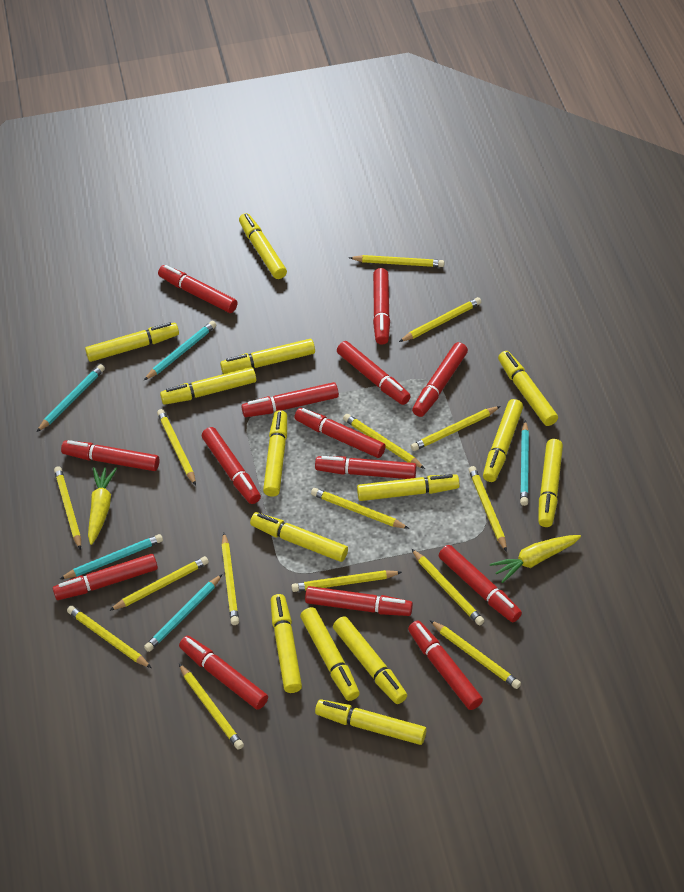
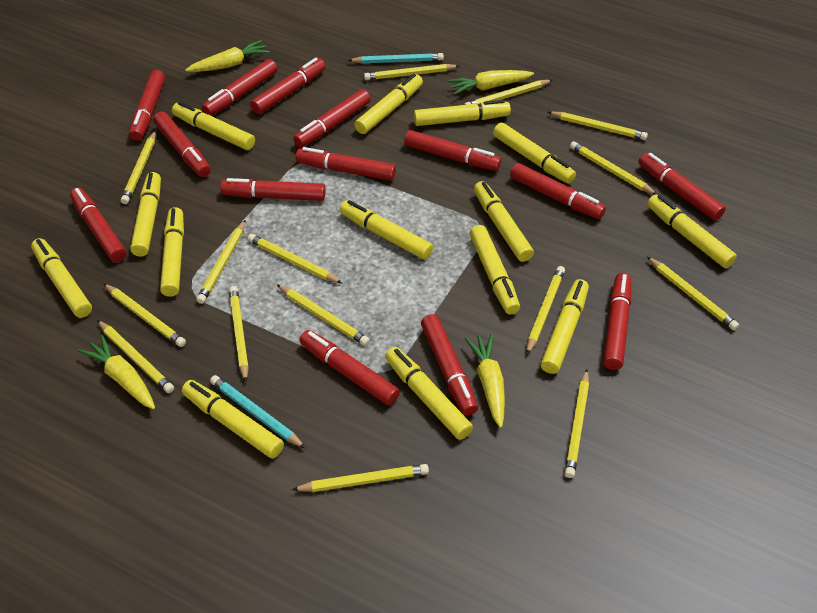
turquoise pencil: 5 -> 2
yellow carrot: 2 -> 4

